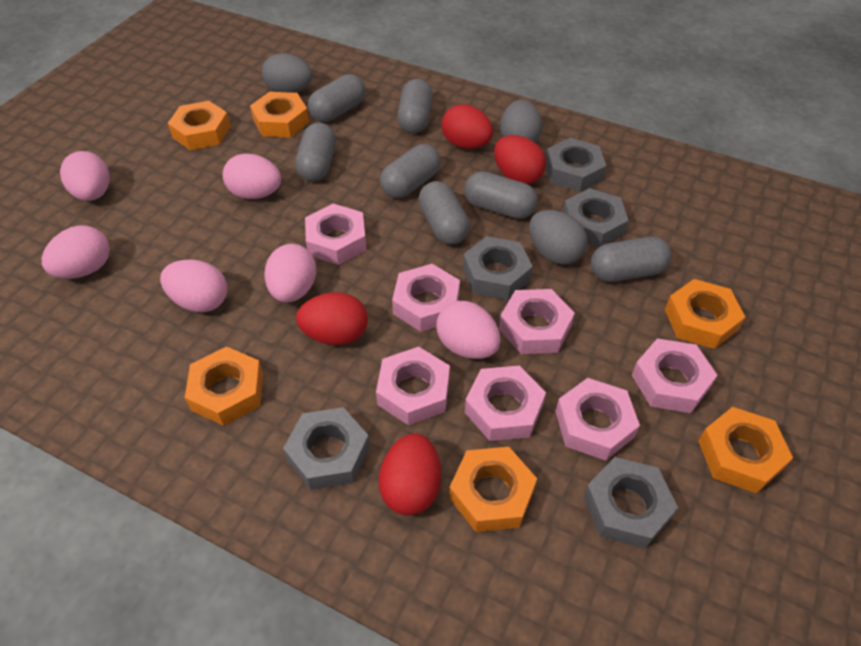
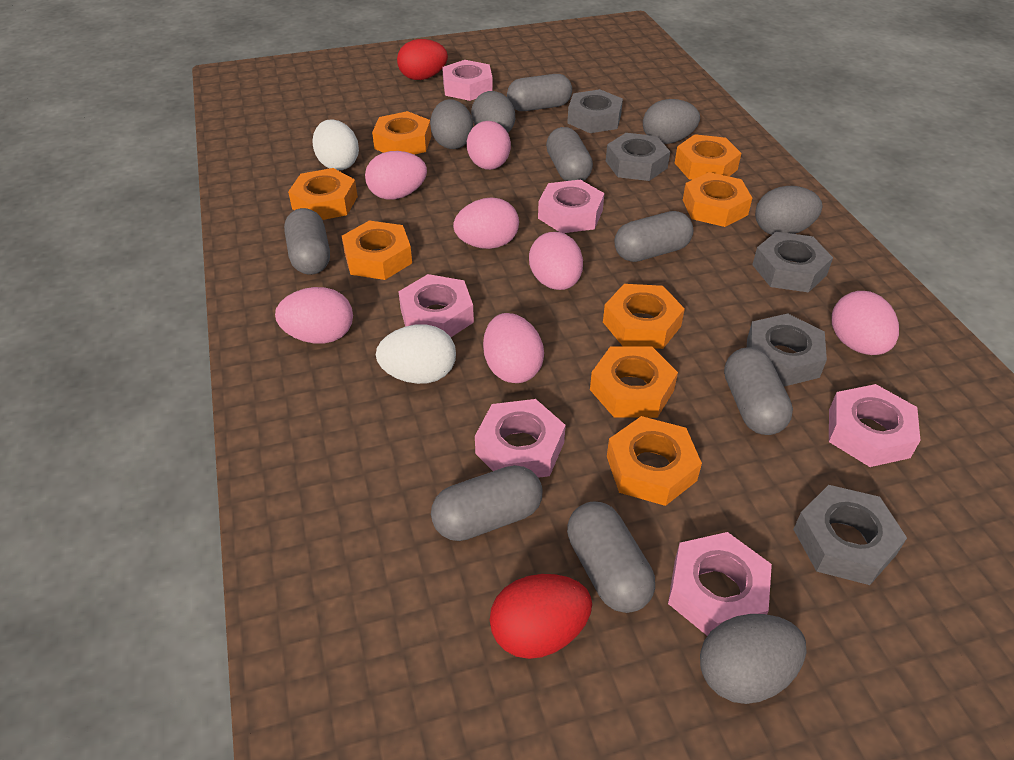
grey egg: 3 -> 5
orange nut: 6 -> 8
pink egg: 6 -> 7
pink nut: 7 -> 6
red egg: 4 -> 2
white egg: 0 -> 2

